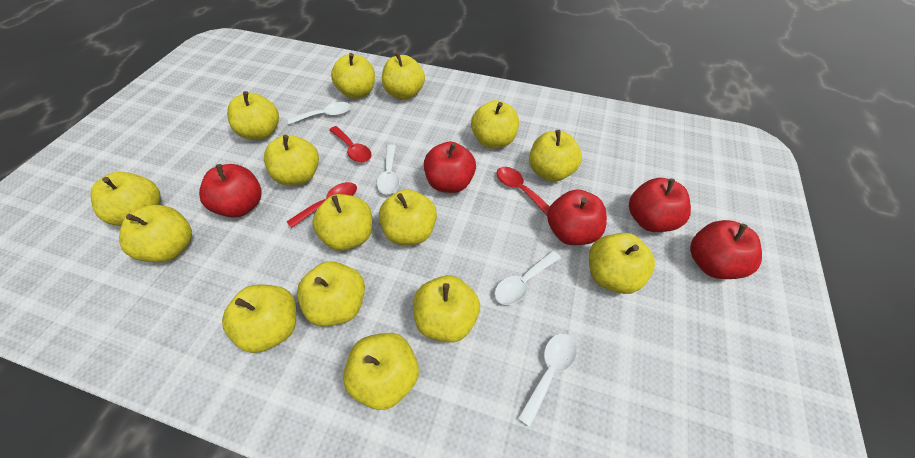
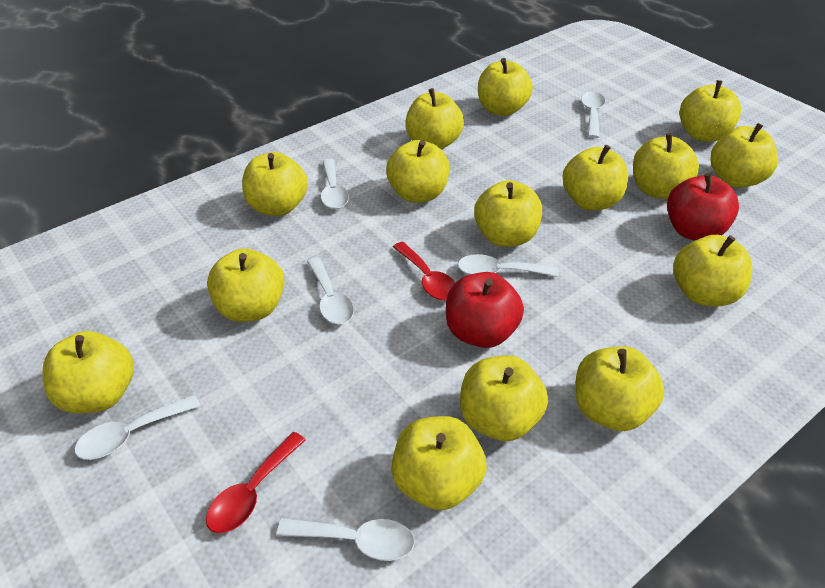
red apple: 5 -> 2
red spoon: 3 -> 2
white spoon: 4 -> 6

